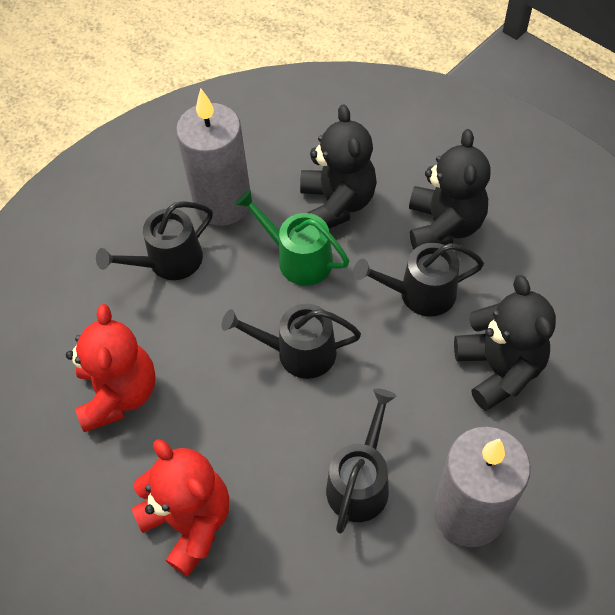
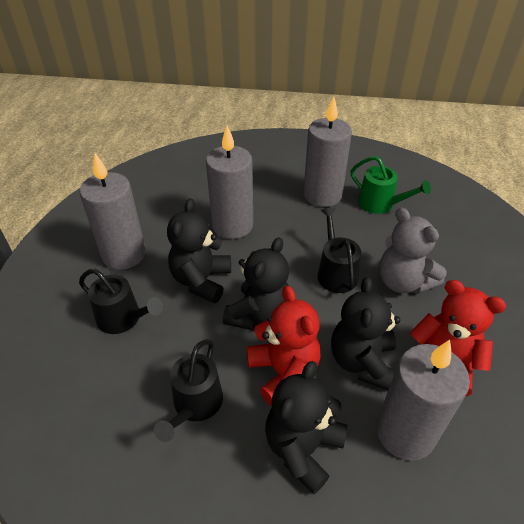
black teddy bear: 3 -> 4
black watering can: 4 -> 3
grey candle: 2 -> 4
grey teddy bear: 0 -> 1

